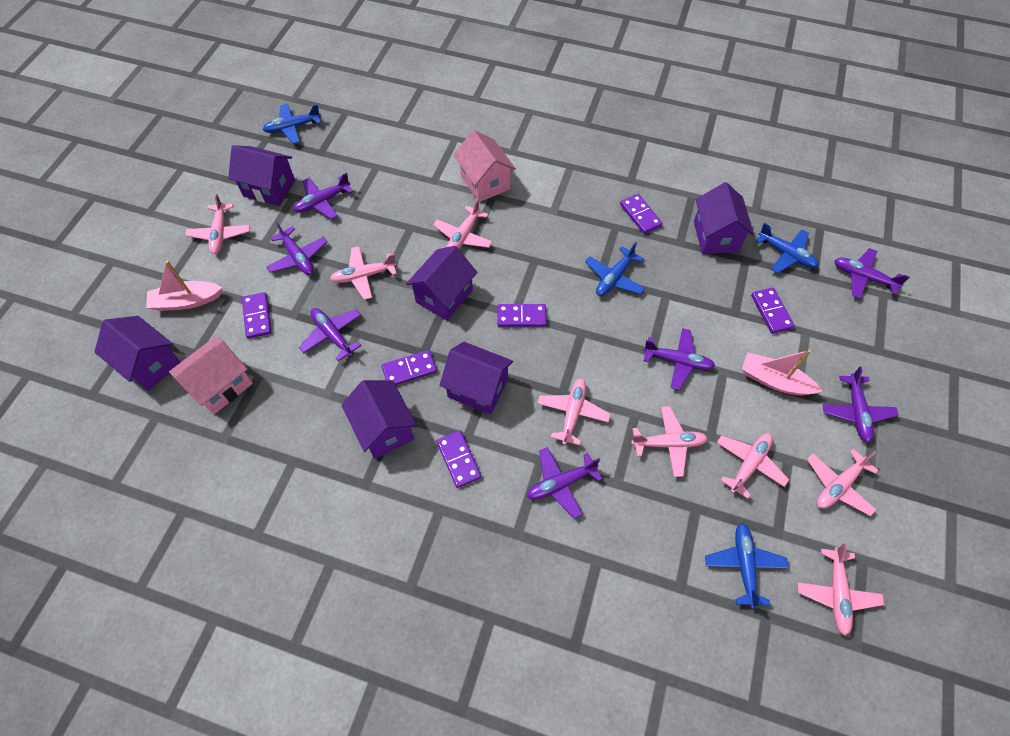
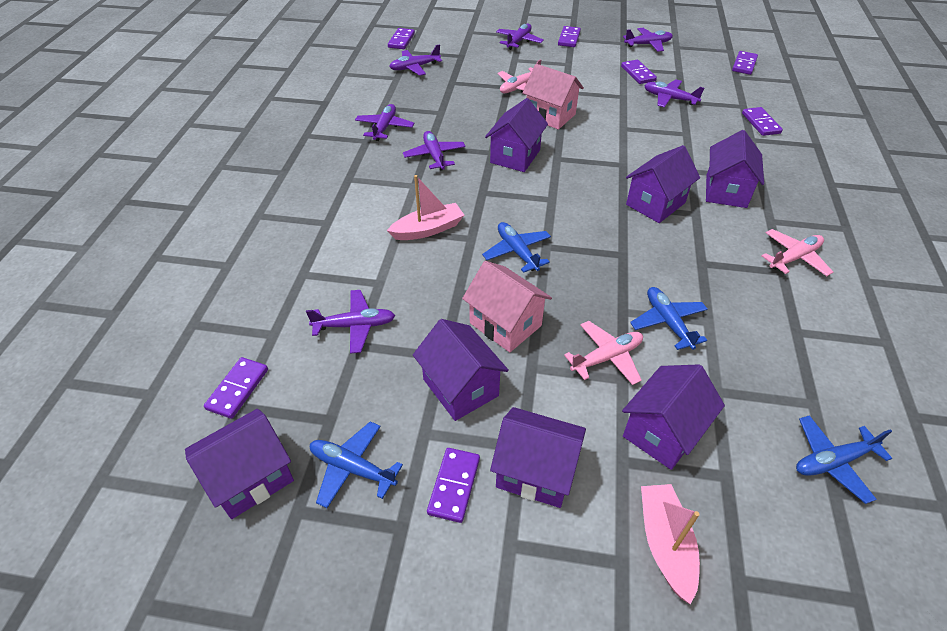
pink plane: 8 -> 3
purple domino: 6 -> 7
purple house: 6 -> 7

